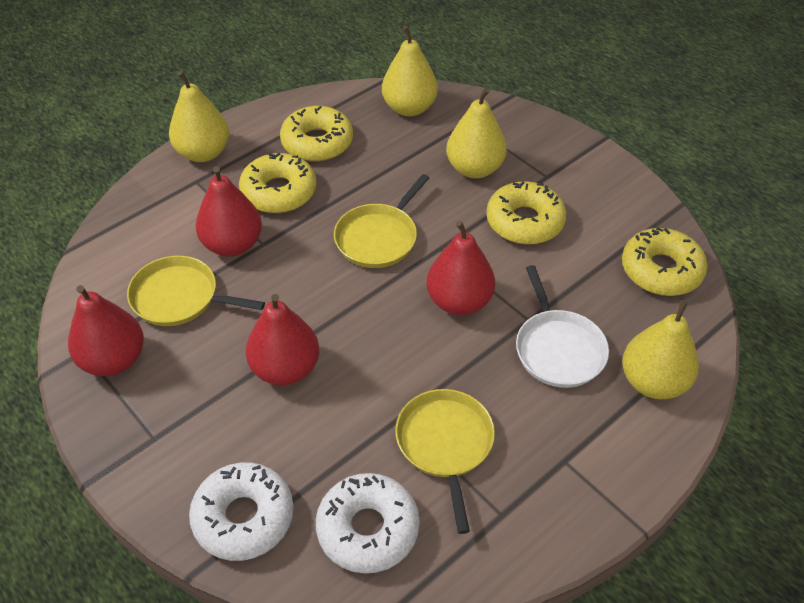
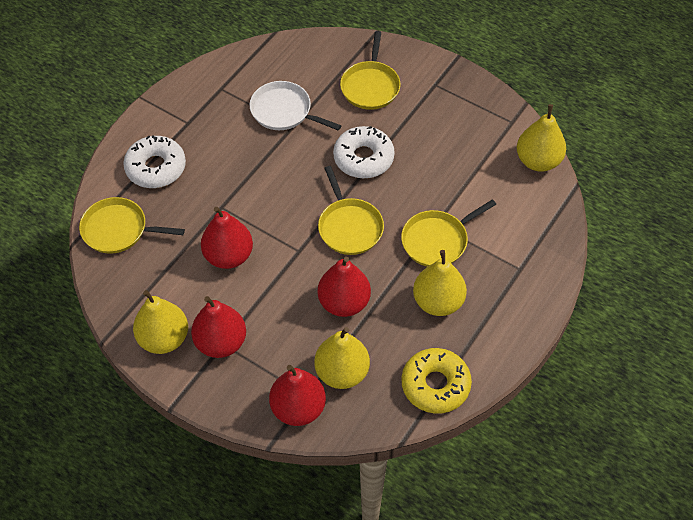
yellow donut: 4 -> 1
yellow pan: 3 -> 4

